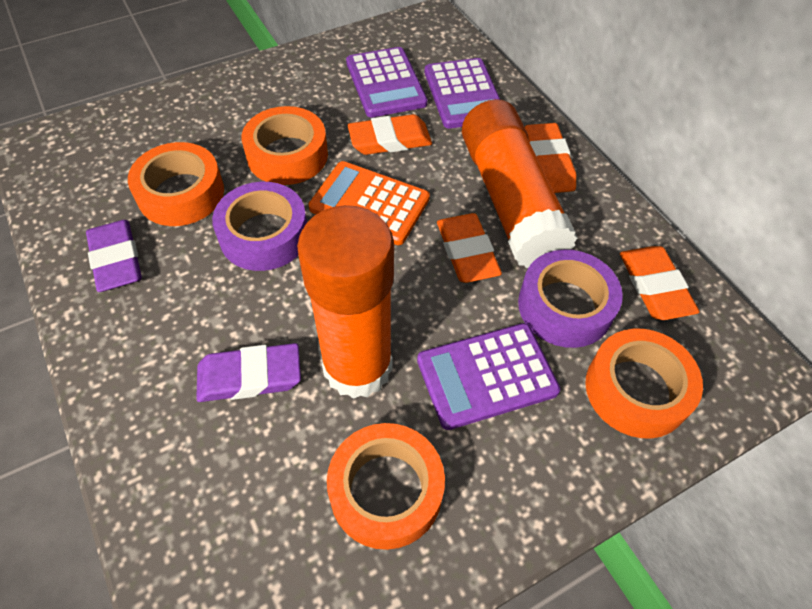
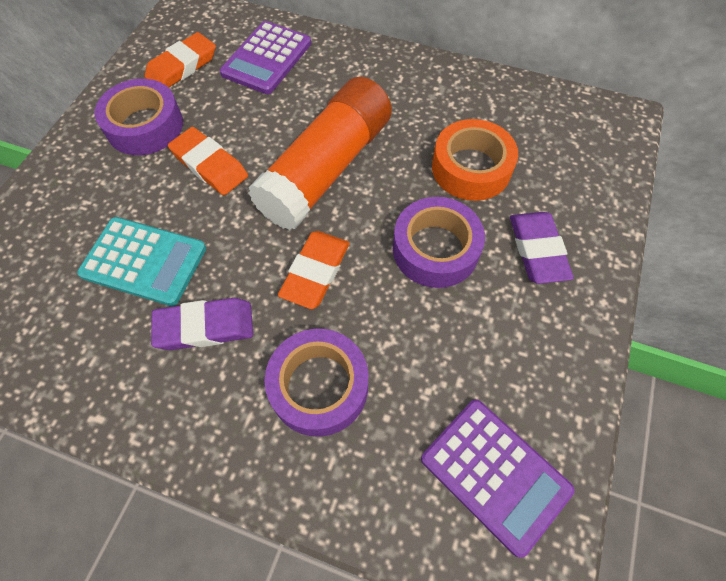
orange calculator: 1 -> 0
orange eraser: 4 -> 3
orange glue stick: 2 -> 1
orange tape: 4 -> 1
purple calculator: 3 -> 2
purple tape: 2 -> 3
turquoise calculator: 0 -> 1

